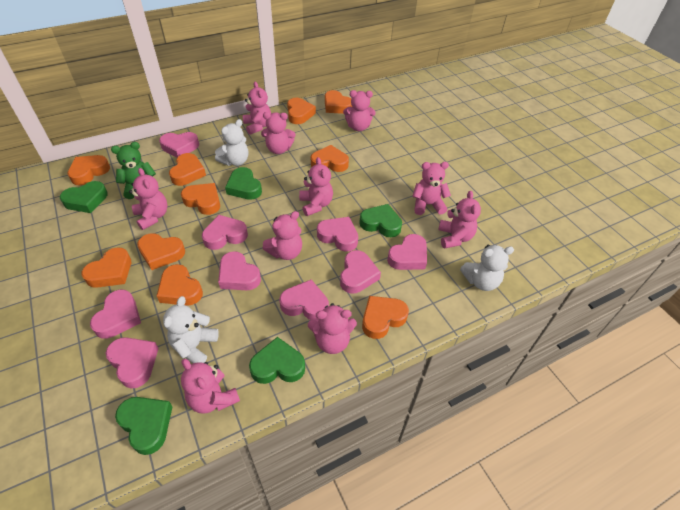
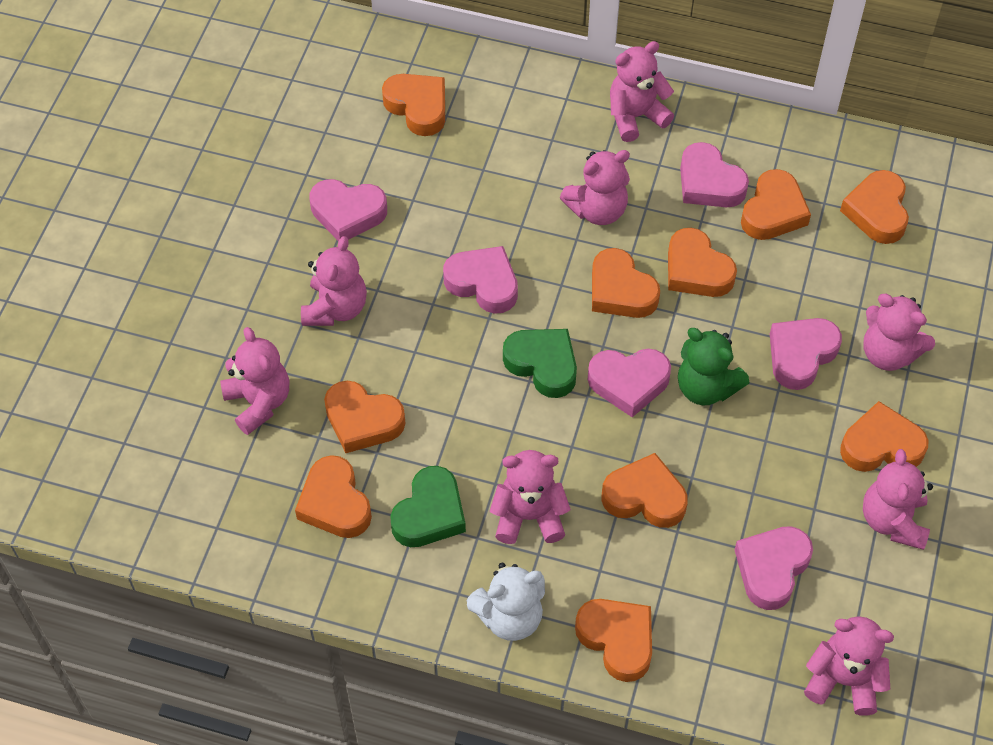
green heart: 5 -> 2
pink heart: 9 -> 6
pink teddy bear: 10 -> 8
white teddy bear: 3 -> 1

